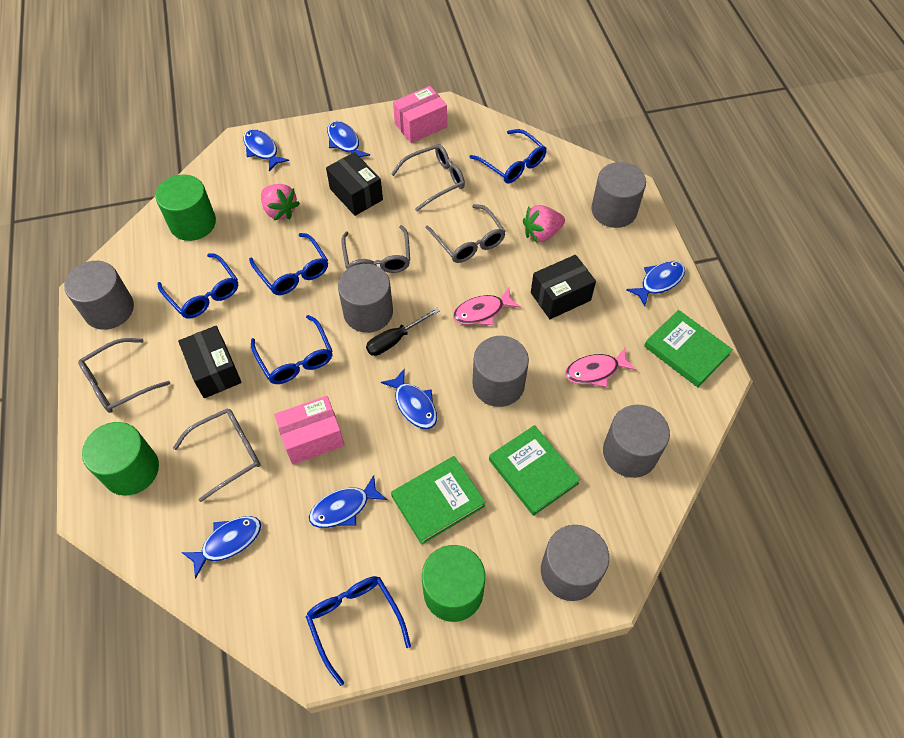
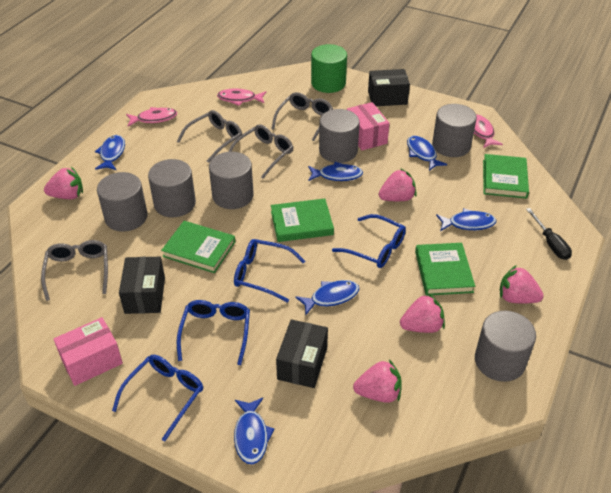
blue glasses: 5 -> 4
green book: 3 -> 4
green cylinder: 3 -> 1
grey glasses: 5 -> 4
pink fish: 2 -> 3
pink strawberry: 2 -> 5

